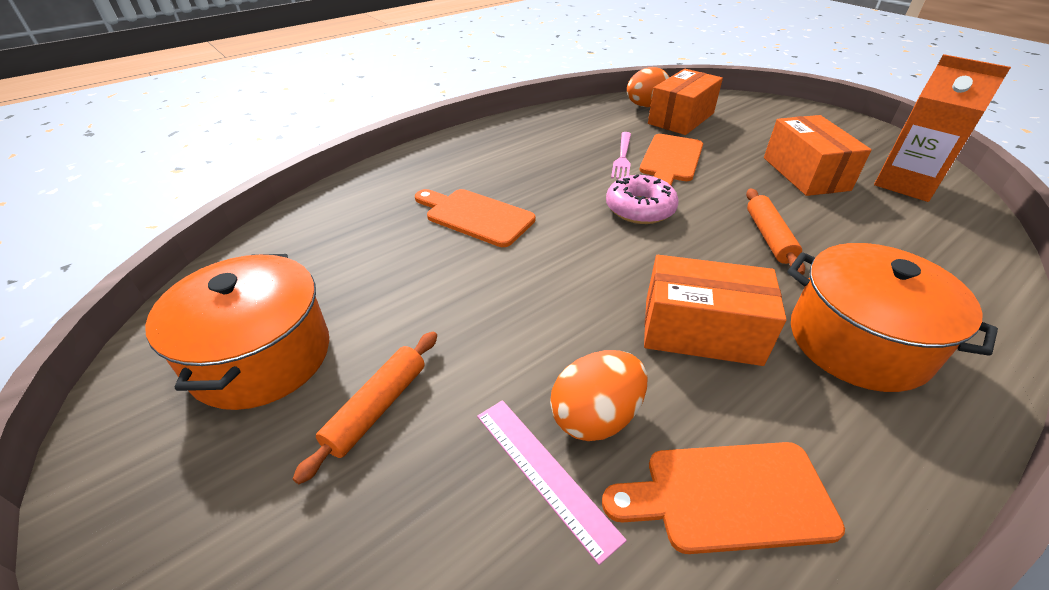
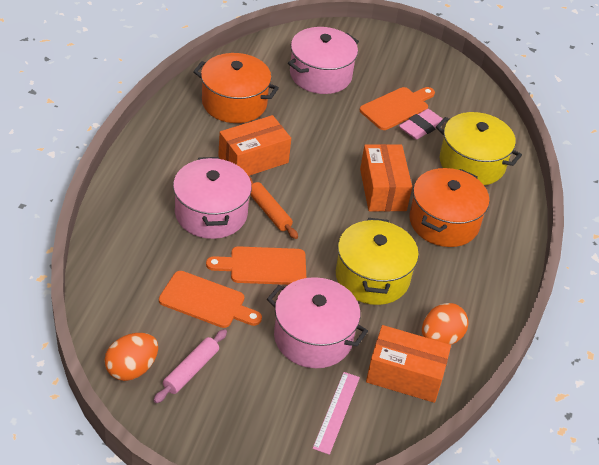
orange carton: 1 -> 0
orange rolling pin: 2 -> 1
pink donut: 1 -> 0
pink eraser: 0 -> 1
pink fork: 1 -> 0
pink pot: 0 -> 3
pink rolling pin: 0 -> 1
yellow pot: 0 -> 2

